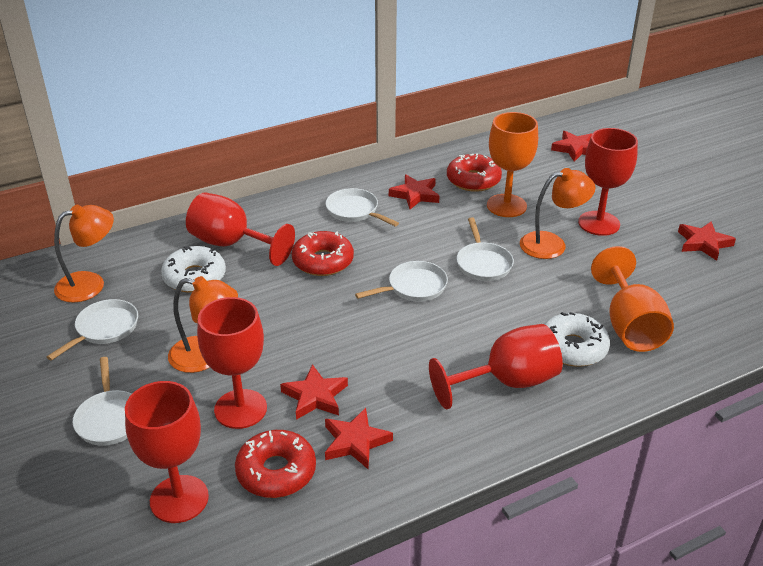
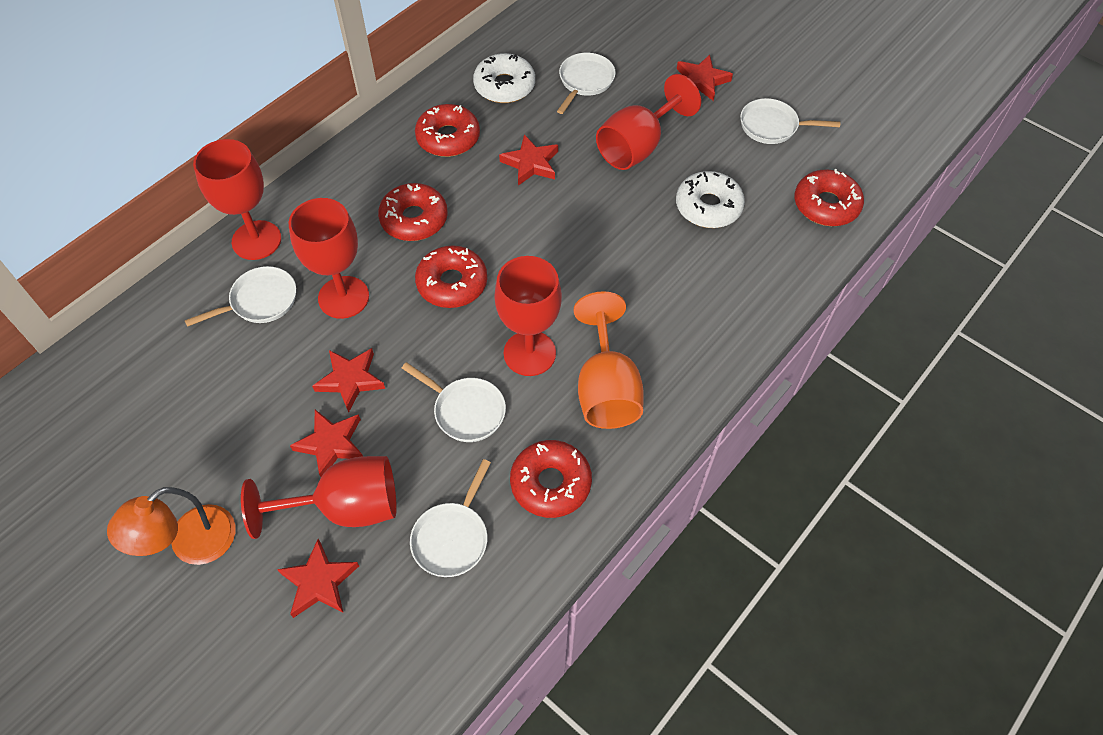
orange goblet: 2 -> 1
orange lamp: 3 -> 1
red donut: 3 -> 5

